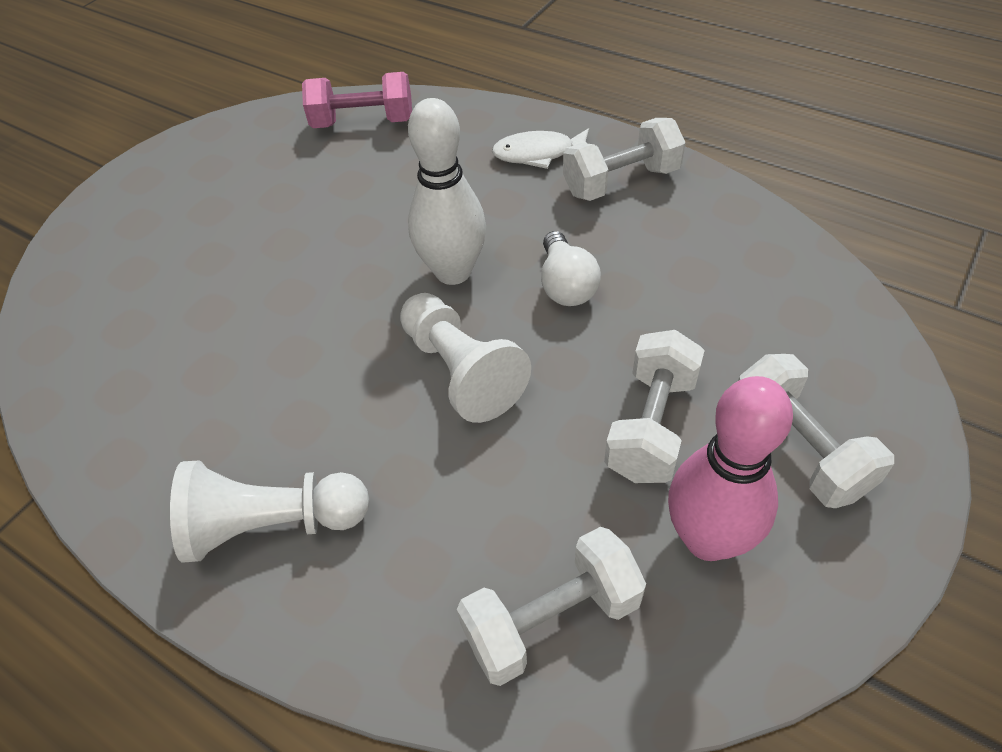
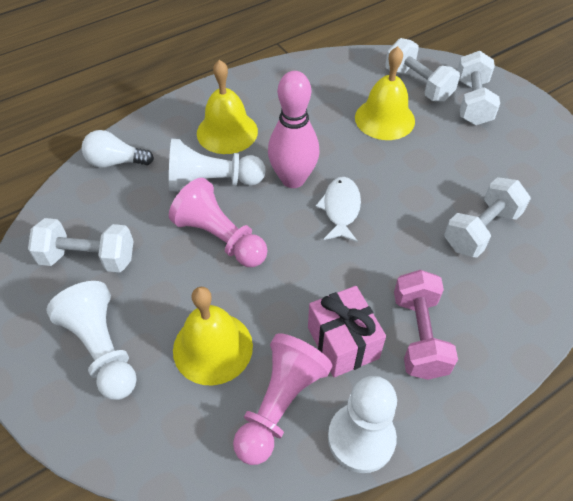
pink gift: 0 -> 1
pink pawn: 0 -> 2
white bowling pin: 1 -> 0
white pawn: 2 -> 3
yellow bell: 0 -> 3

